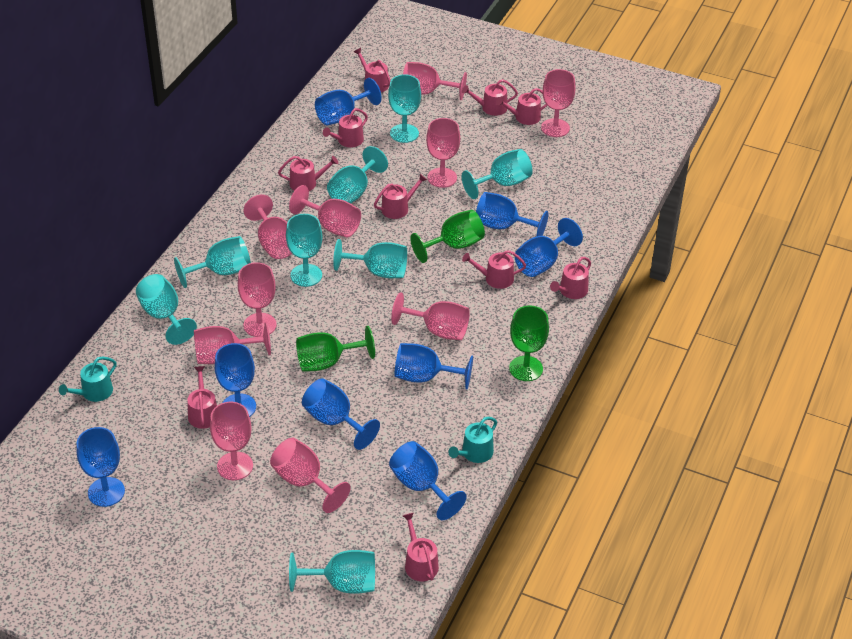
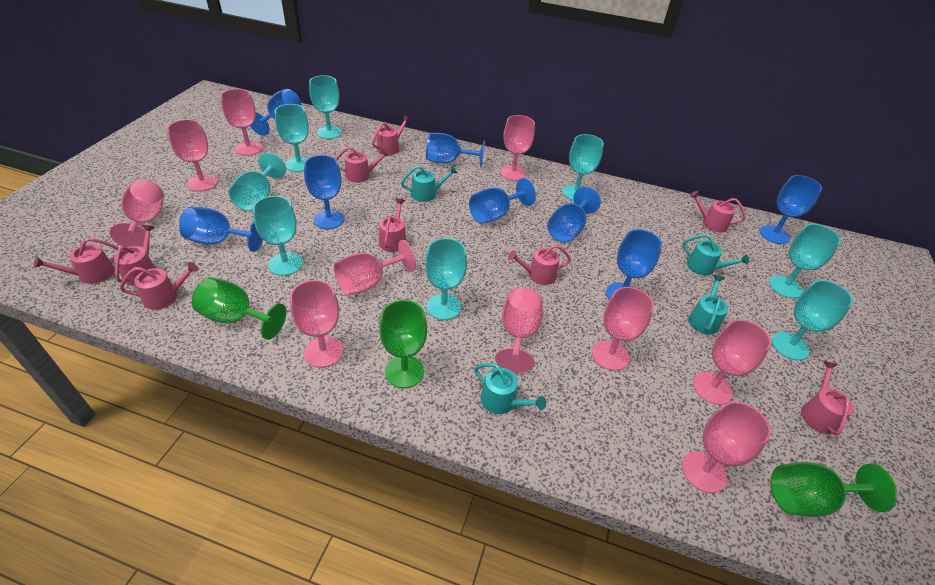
pink watering can: 10 -> 9
turquoise watering can: 2 -> 4

